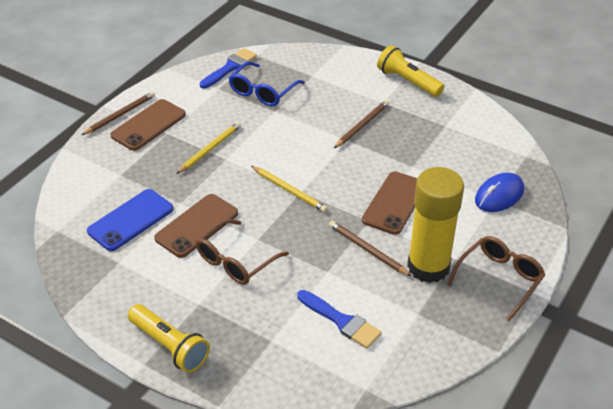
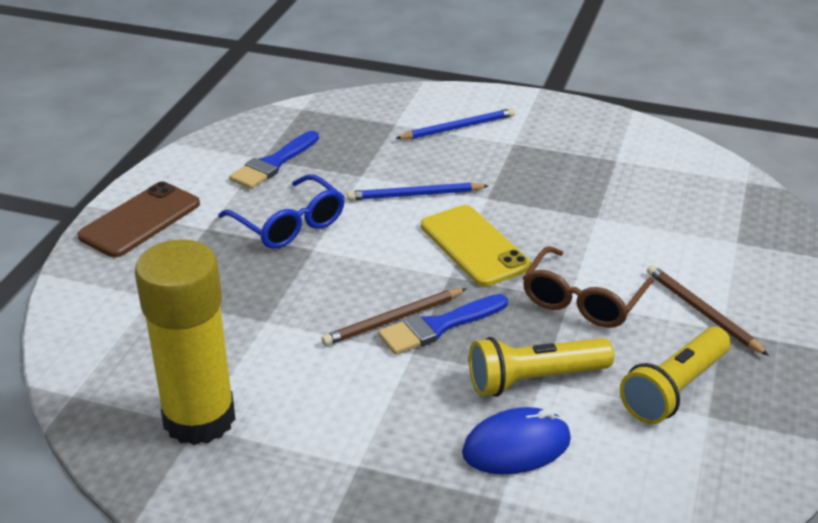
blue pencil: 0 -> 2
blue phone: 1 -> 0
brown glasses: 2 -> 1
brown pencil: 3 -> 2
brown phone: 3 -> 1
yellow pencil: 2 -> 0
yellow phone: 0 -> 1

